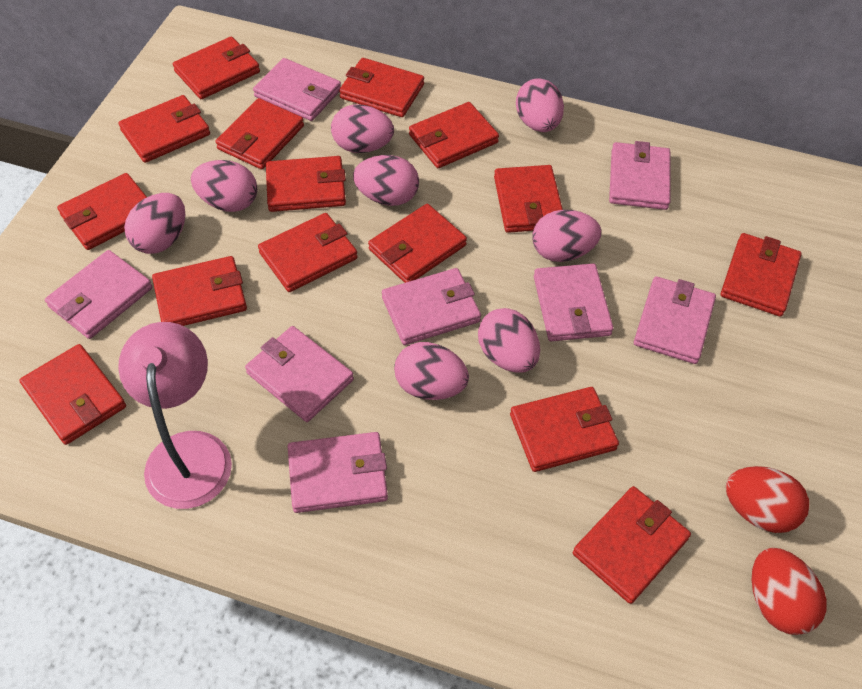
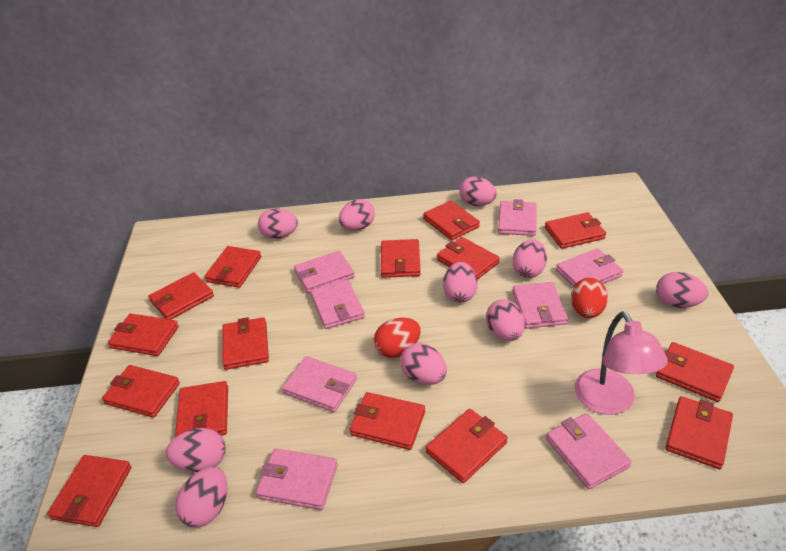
pink egg: 8 -> 10

